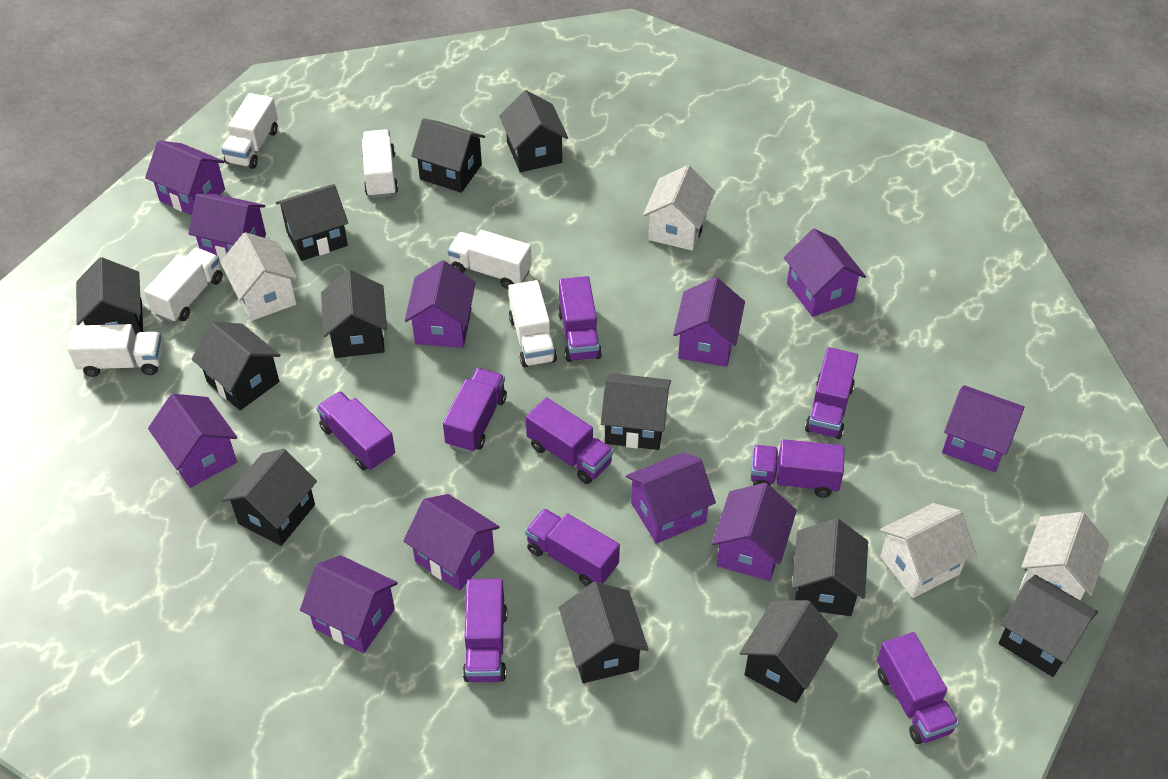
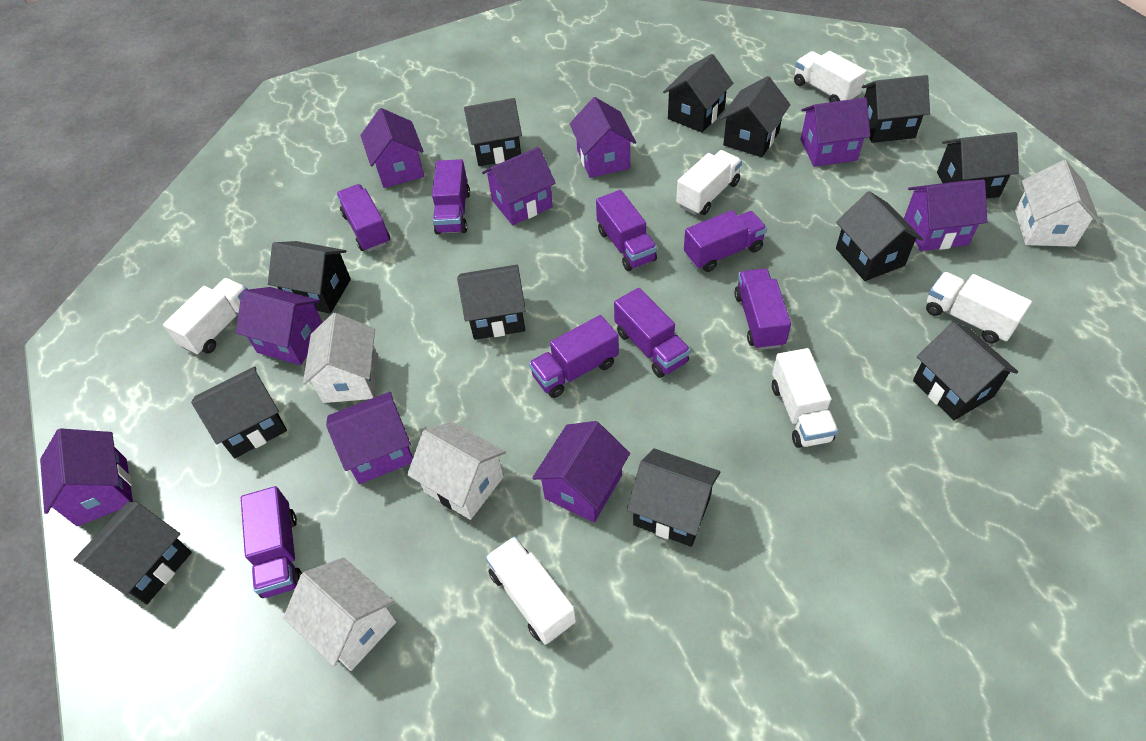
purple house: 11 -> 9
purple truck: 9 -> 8

